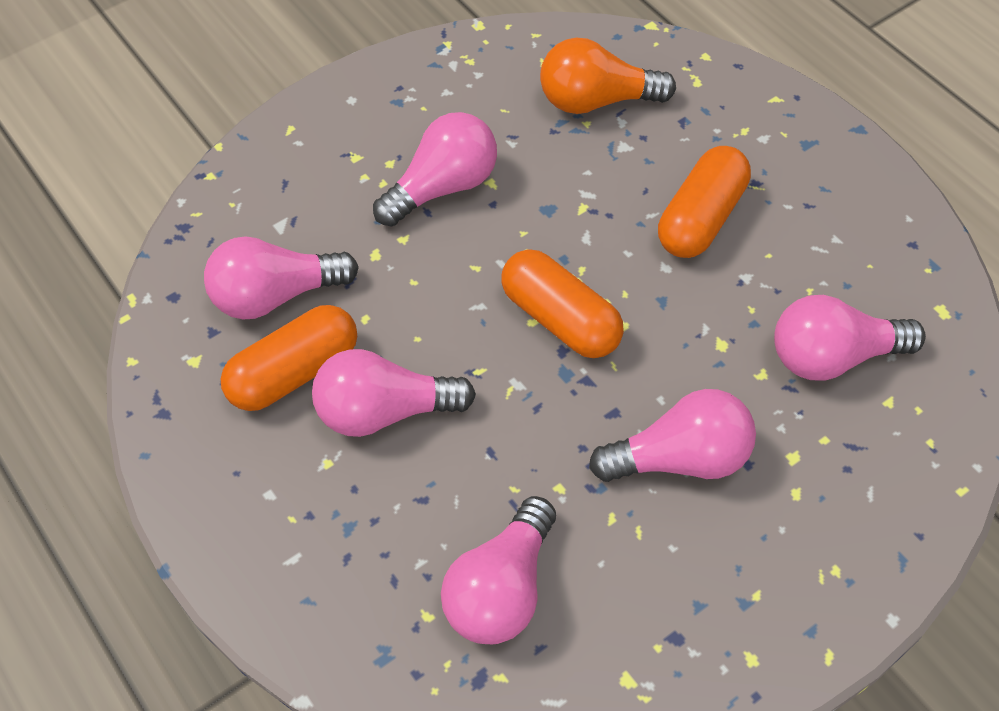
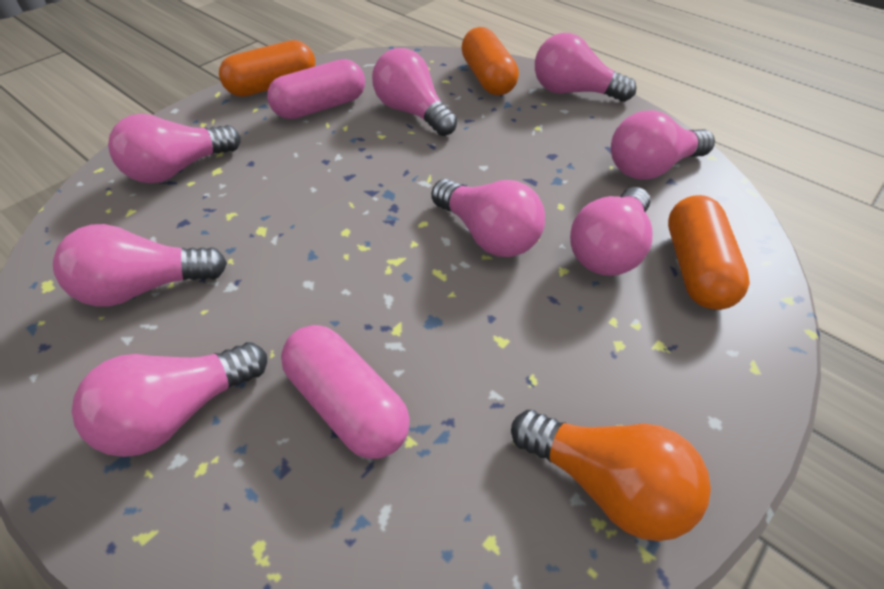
pink capsule: 0 -> 2
pink light bulb: 6 -> 8

